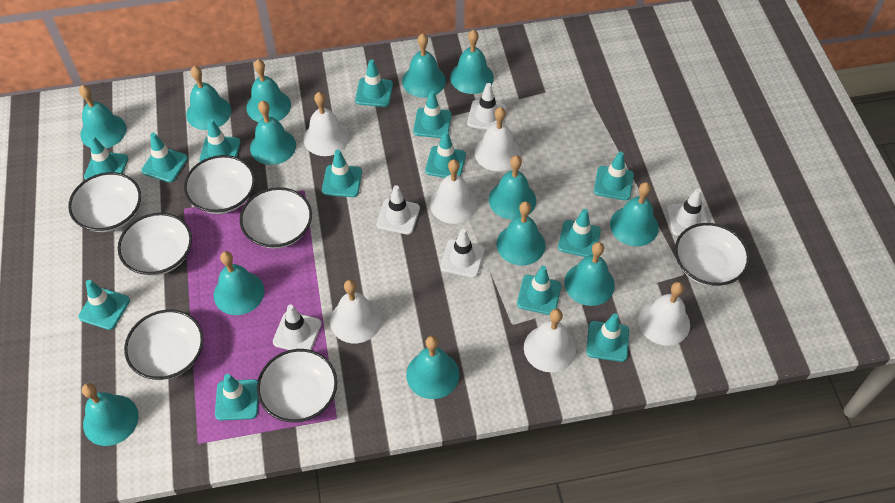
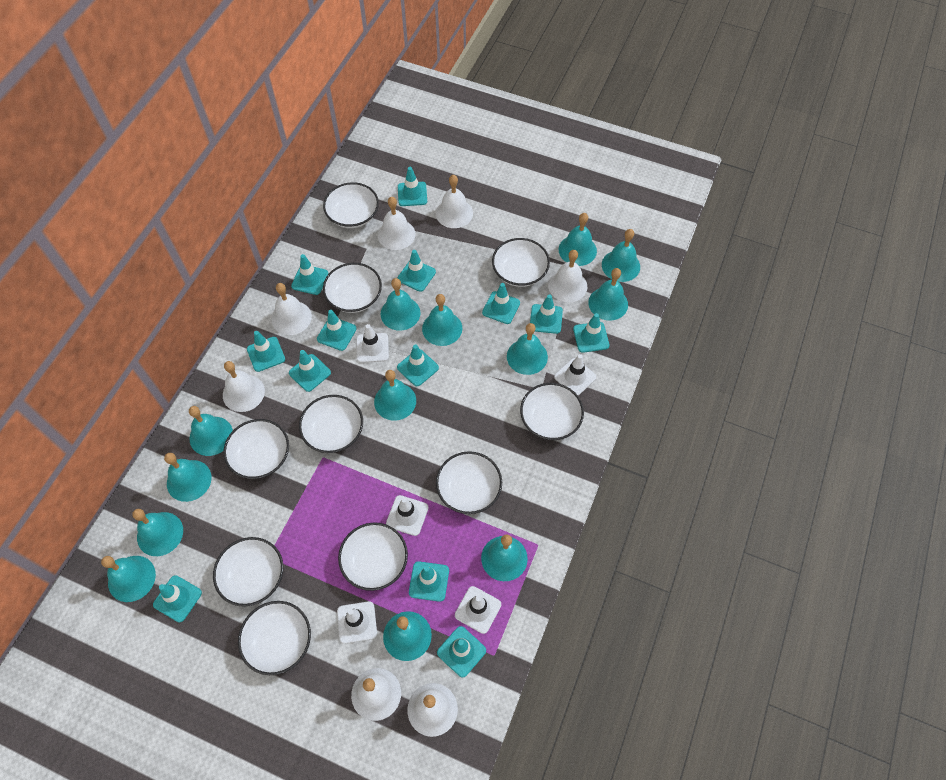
white bell: 6 -> 7
white bowl: 7 -> 10

